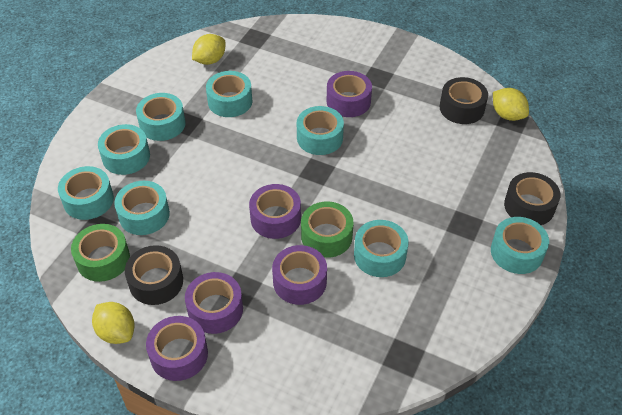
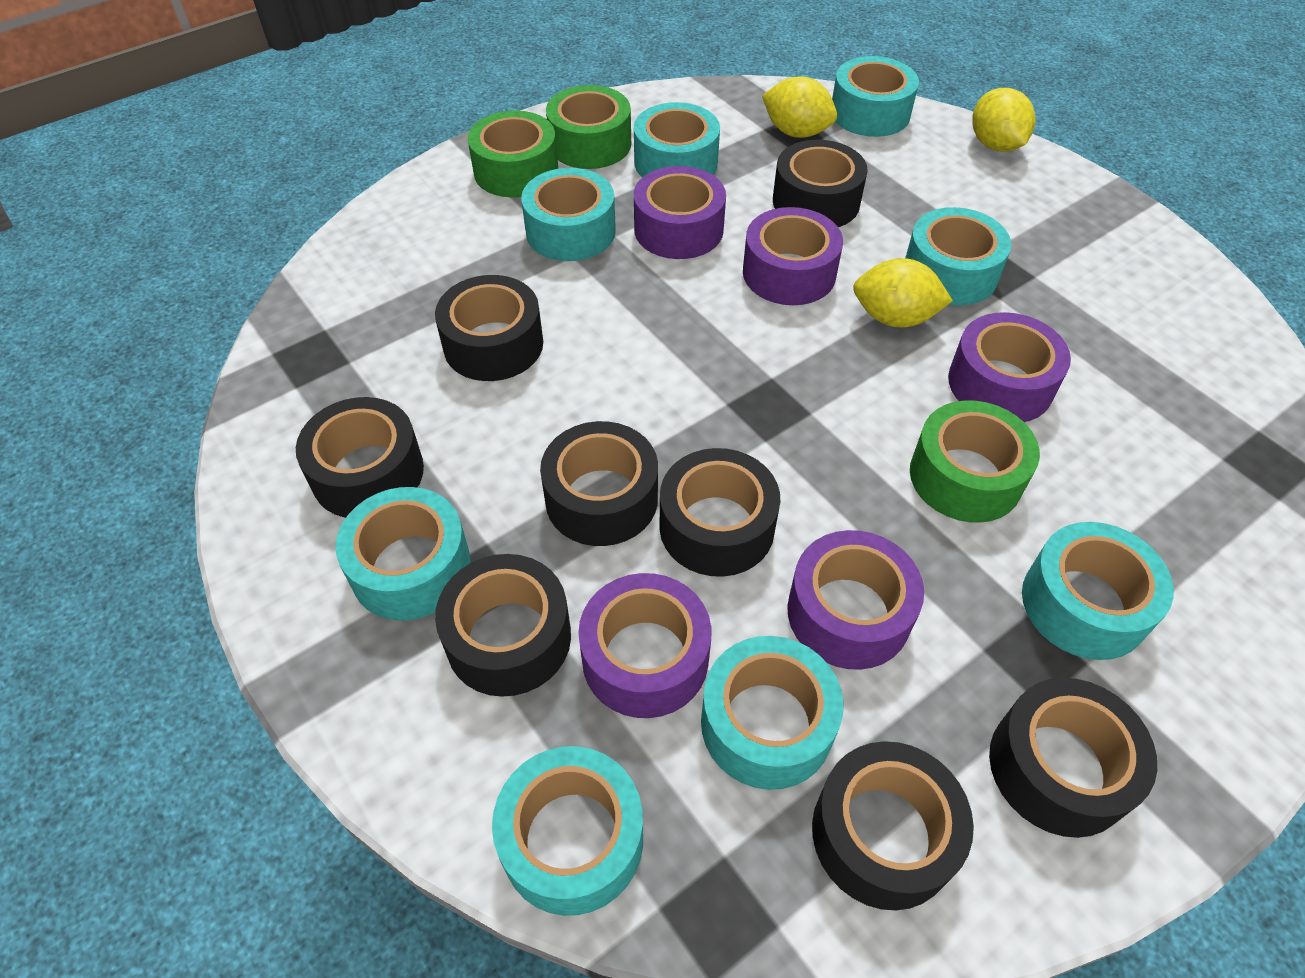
black tape: 3 -> 8
green tape: 2 -> 3

